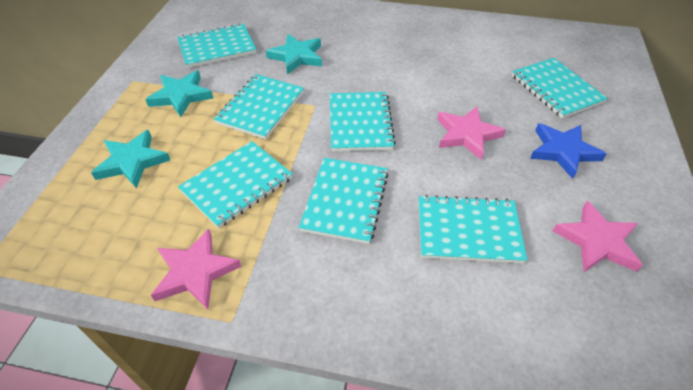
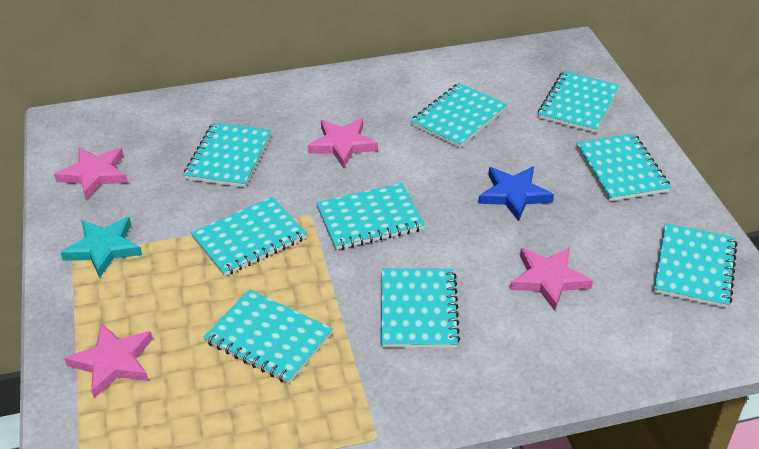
pink star: 3 -> 4
turquoise notebook: 7 -> 9
turquoise star: 3 -> 1

